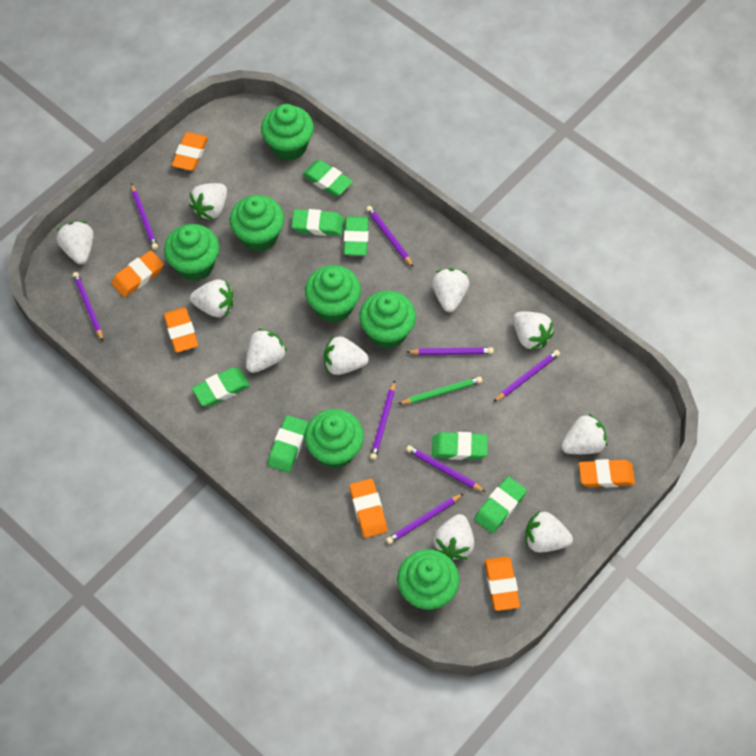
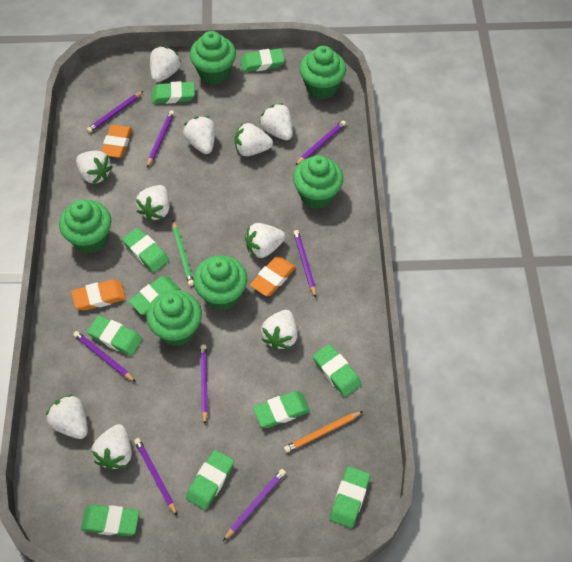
green cupcake: 7 -> 6
green eraser: 7 -> 10
orange eraser: 6 -> 3
orange pencil: 0 -> 1

